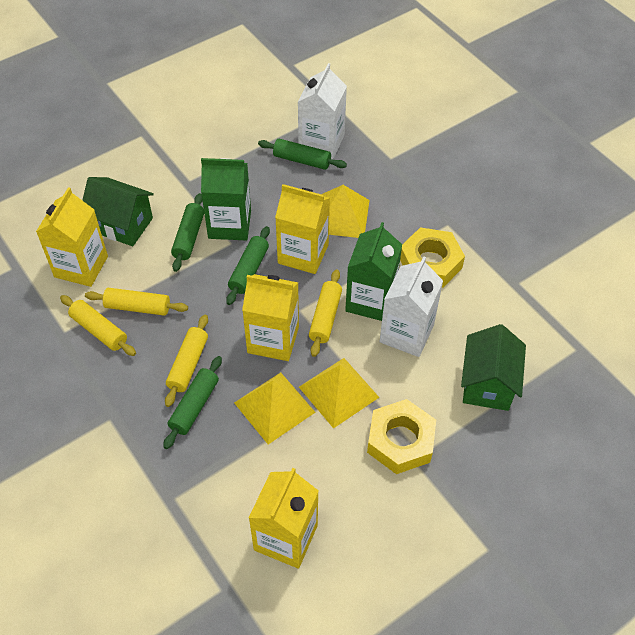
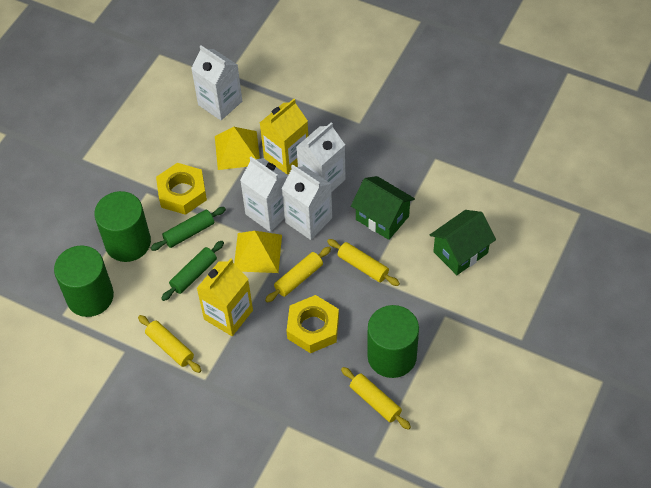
green carton: 2 -> 0
green cylinder: 0 -> 3
green rolling pin: 4 -> 2
white carton: 2 -> 4
yellow carton: 4 -> 2
yellow pyramid: 3 -> 2

